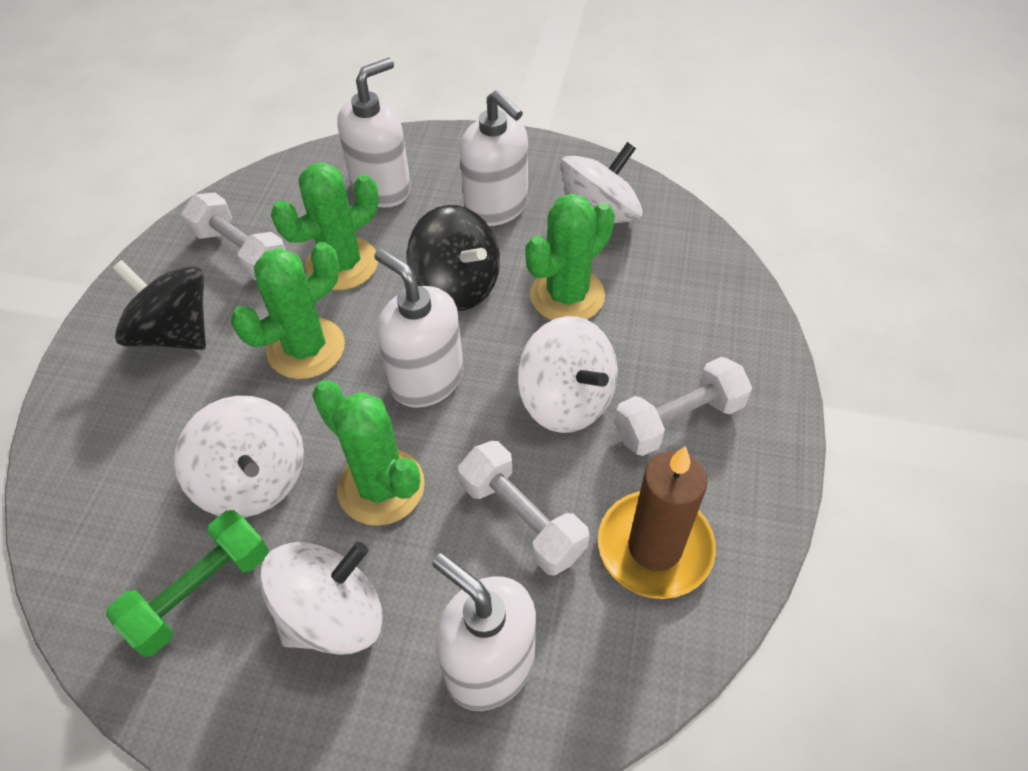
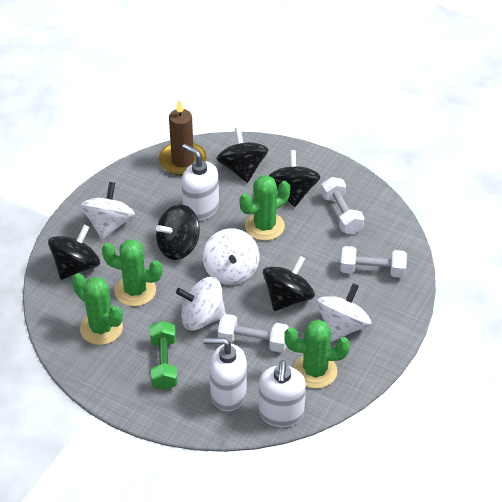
black spinning top: 2 -> 5
white soap dispenser: 4 -> 3

